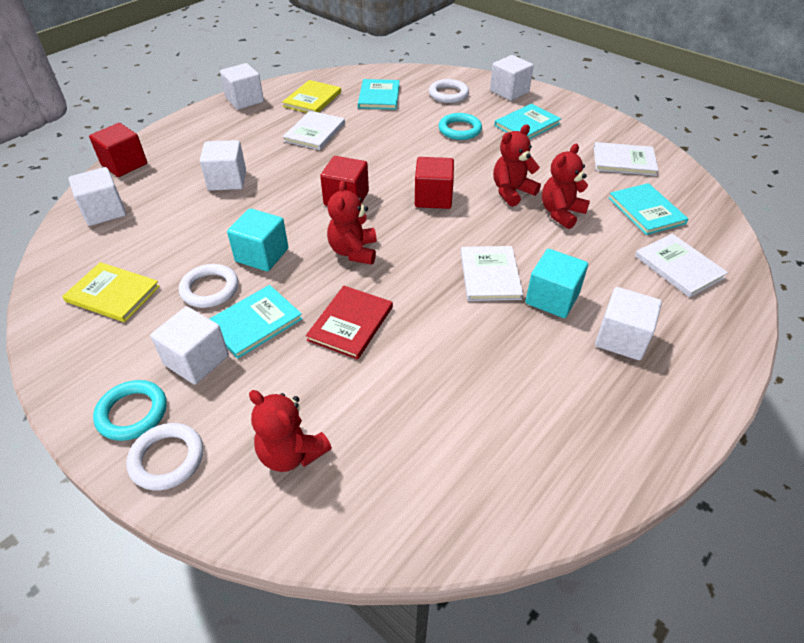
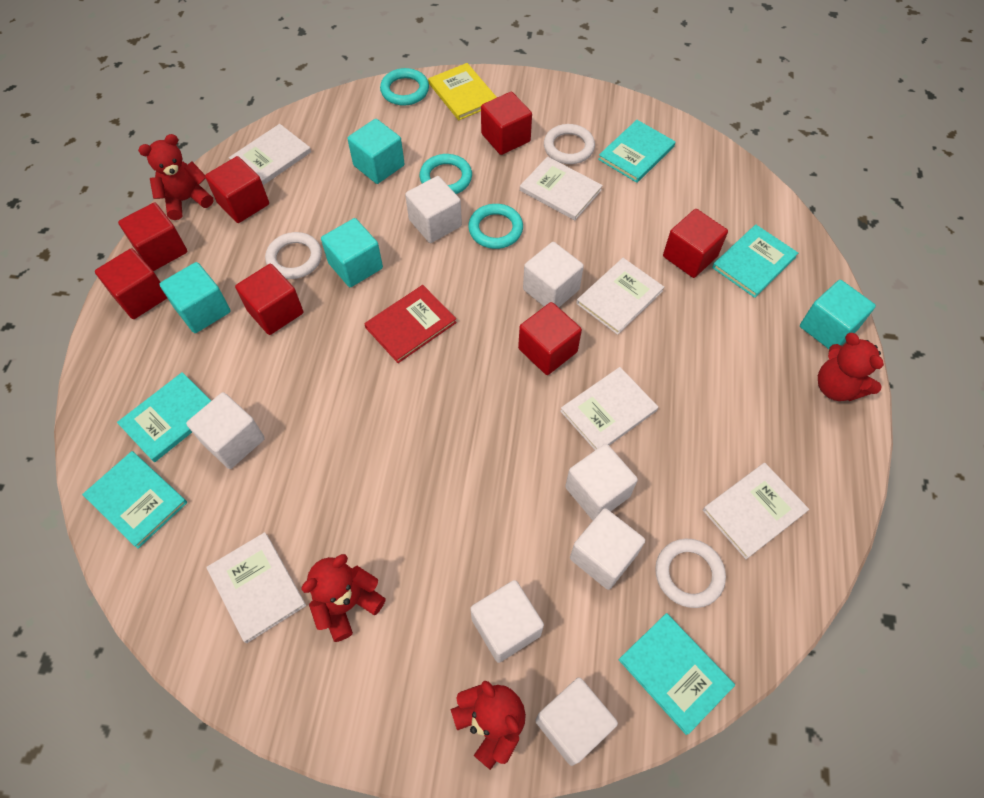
red cube: 3 -> 7
turquoise book: 4 -> 5
turquoise cube: 2 -> 4
turquoise ring: 2 -> 3
white book: 4 -> 6
white cube: 6 -> 7
yellow book: 2 -> 1

